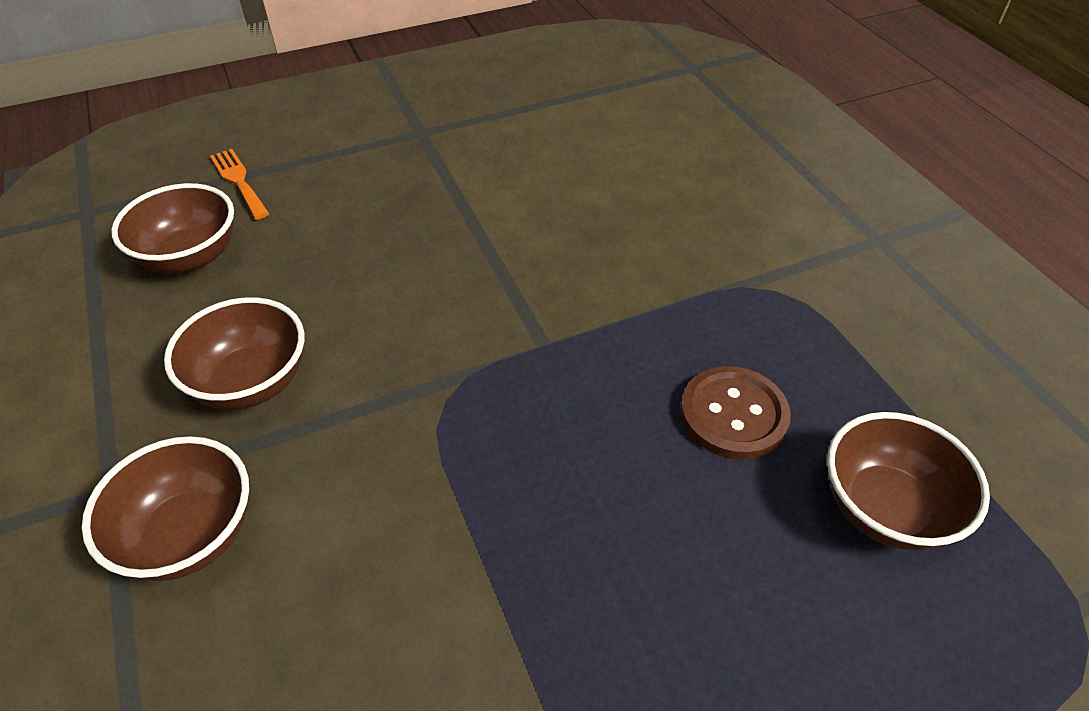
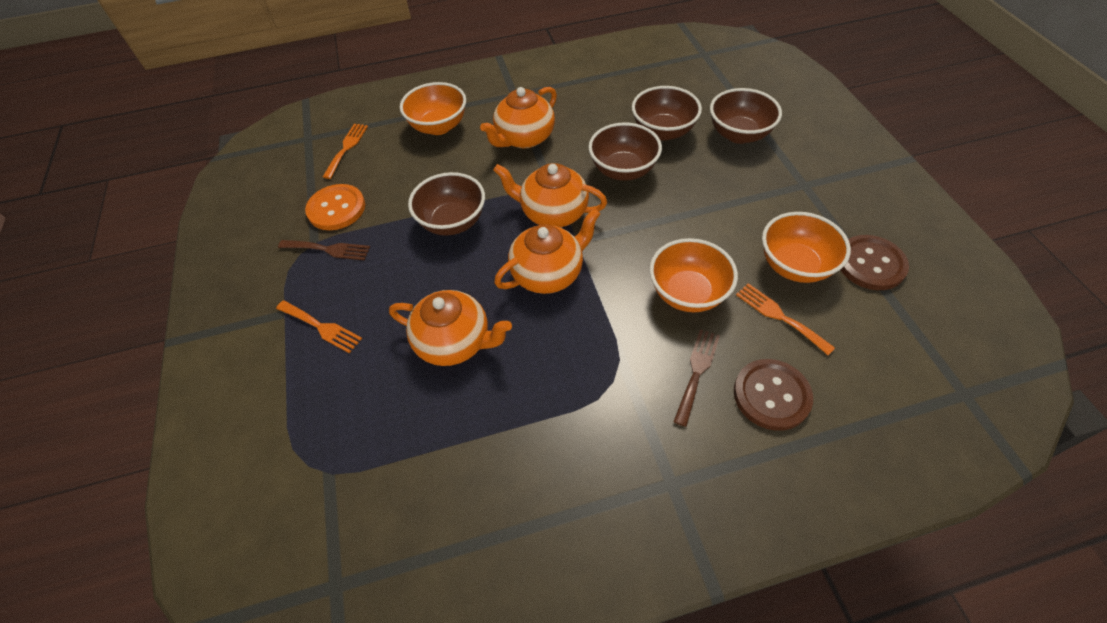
brown button: 1 -> 2
brown fork: 0 -> 2
orange bowl: 0 -> 3
orange button: 0 -> 1
orange fork: 1 -> 3
orange teapot: 0 -> 4

